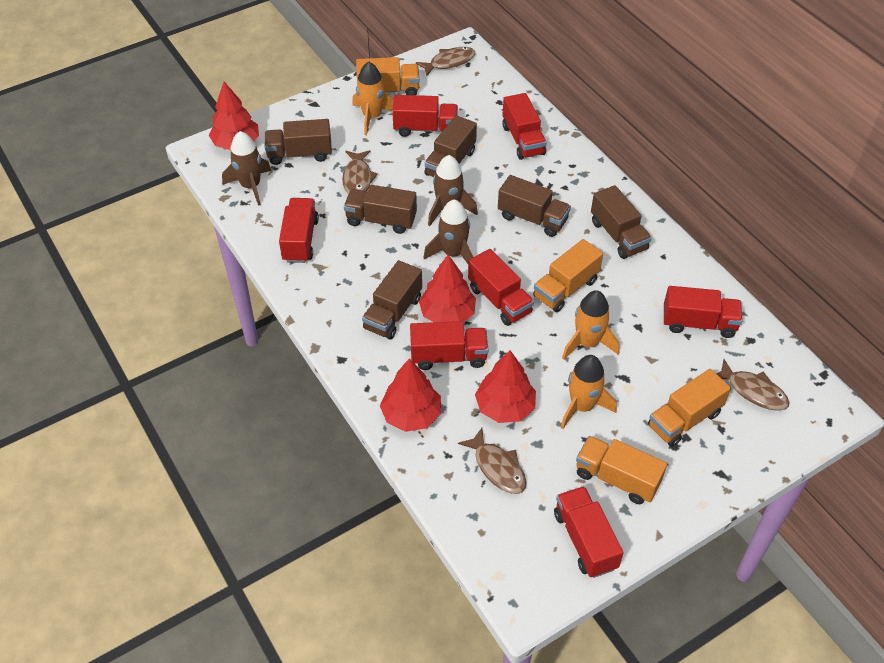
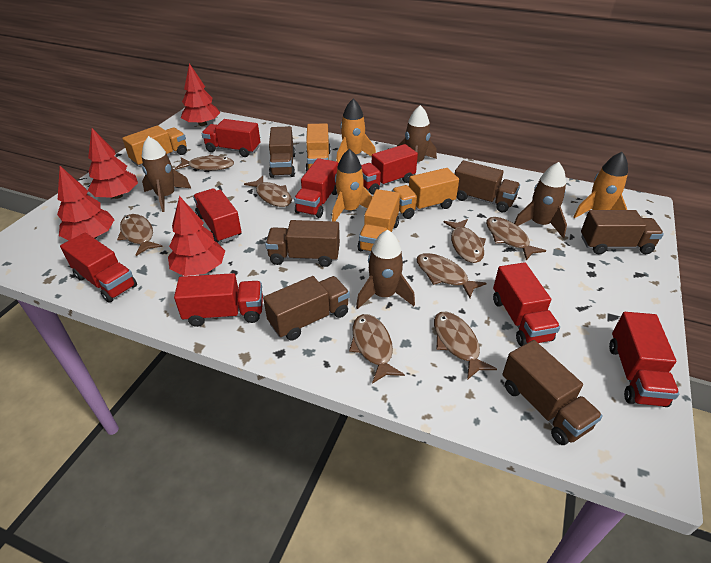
brown fish: 4 -> 8
brown rocket: 3 -> 4
red truck: 7 -> 8

